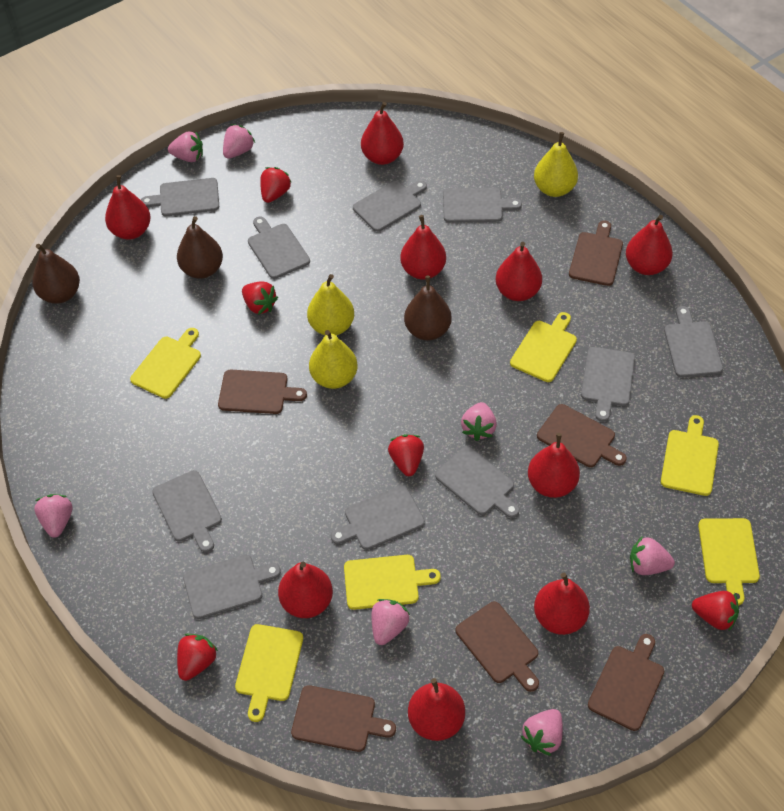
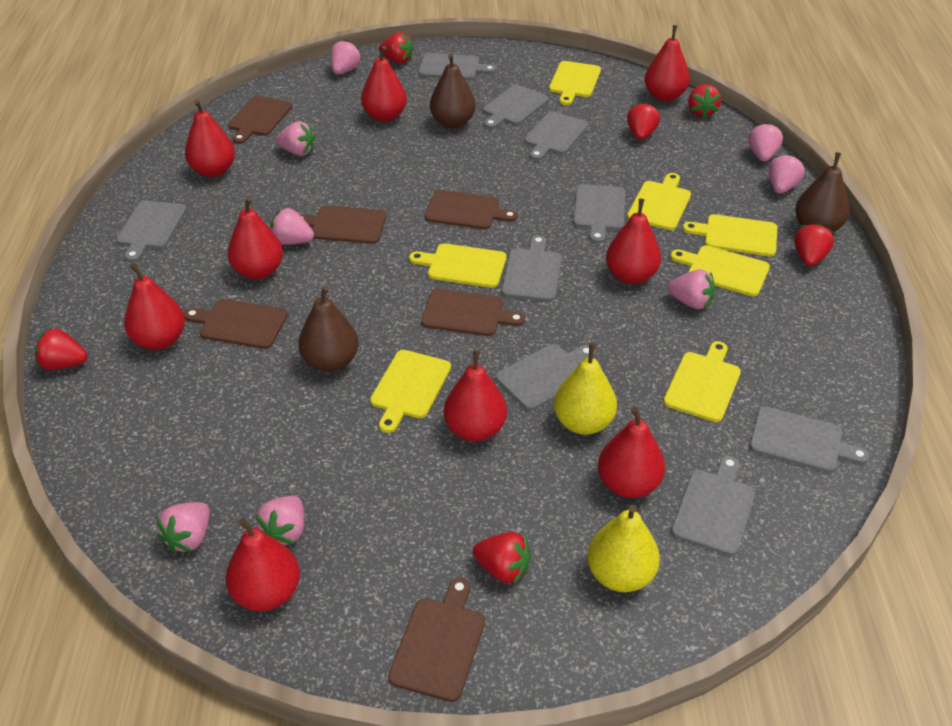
grey cutting board: 10 -> 9
pink strawberry: 7 -> 8
red strawberry: 5 -> 6
yellow cutting board: 6 -> 7
yellow pear: 3 -> 2

